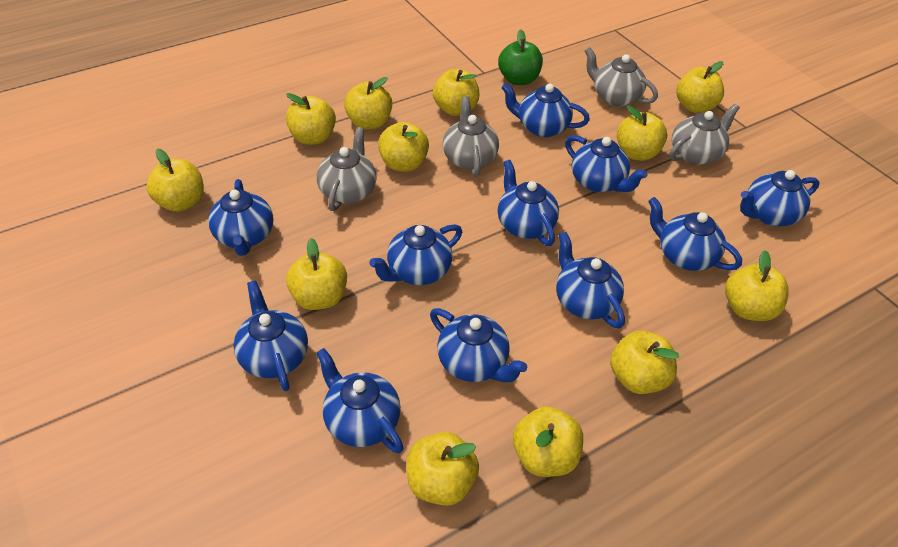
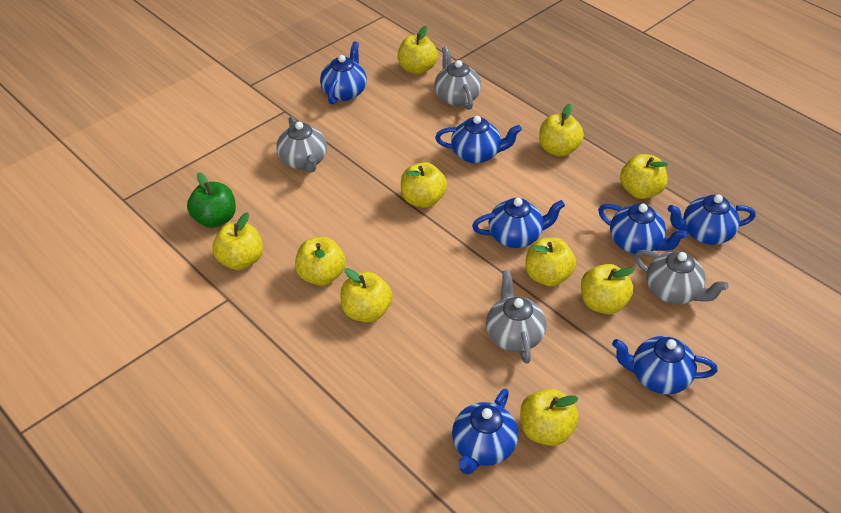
blue teapot: 11 -> 7
yellow apple: 12 -> 10

